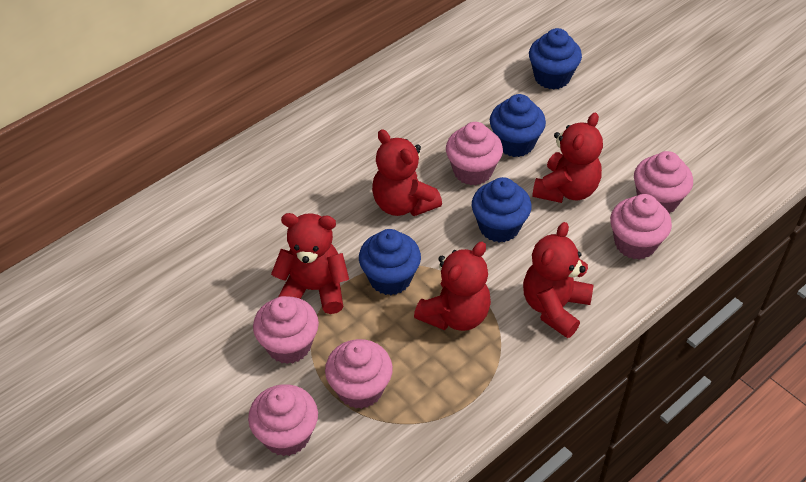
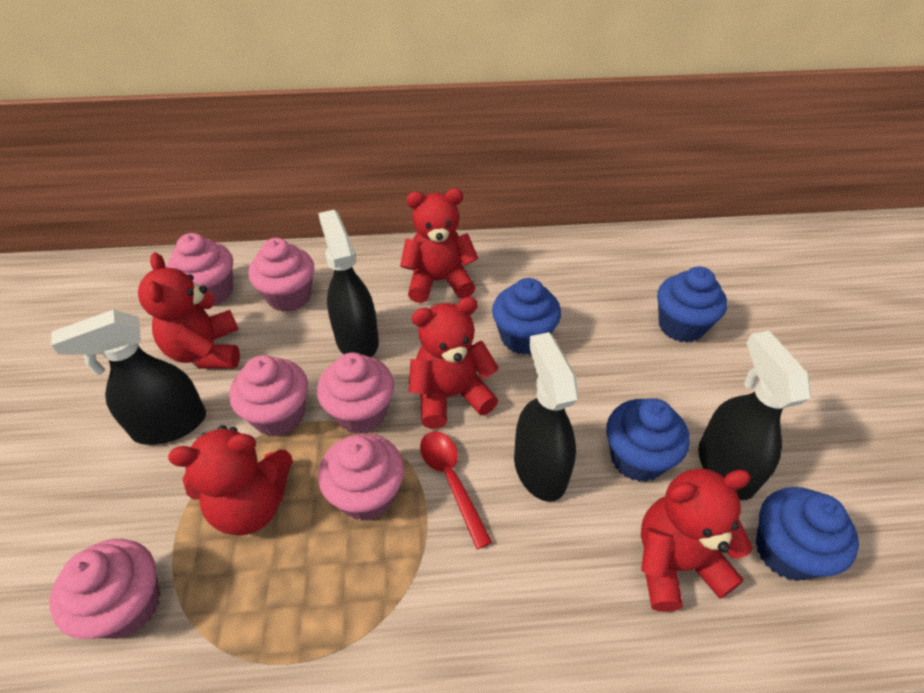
black spray bottle: 0 -> 4
red spoon: 0 -> 1

